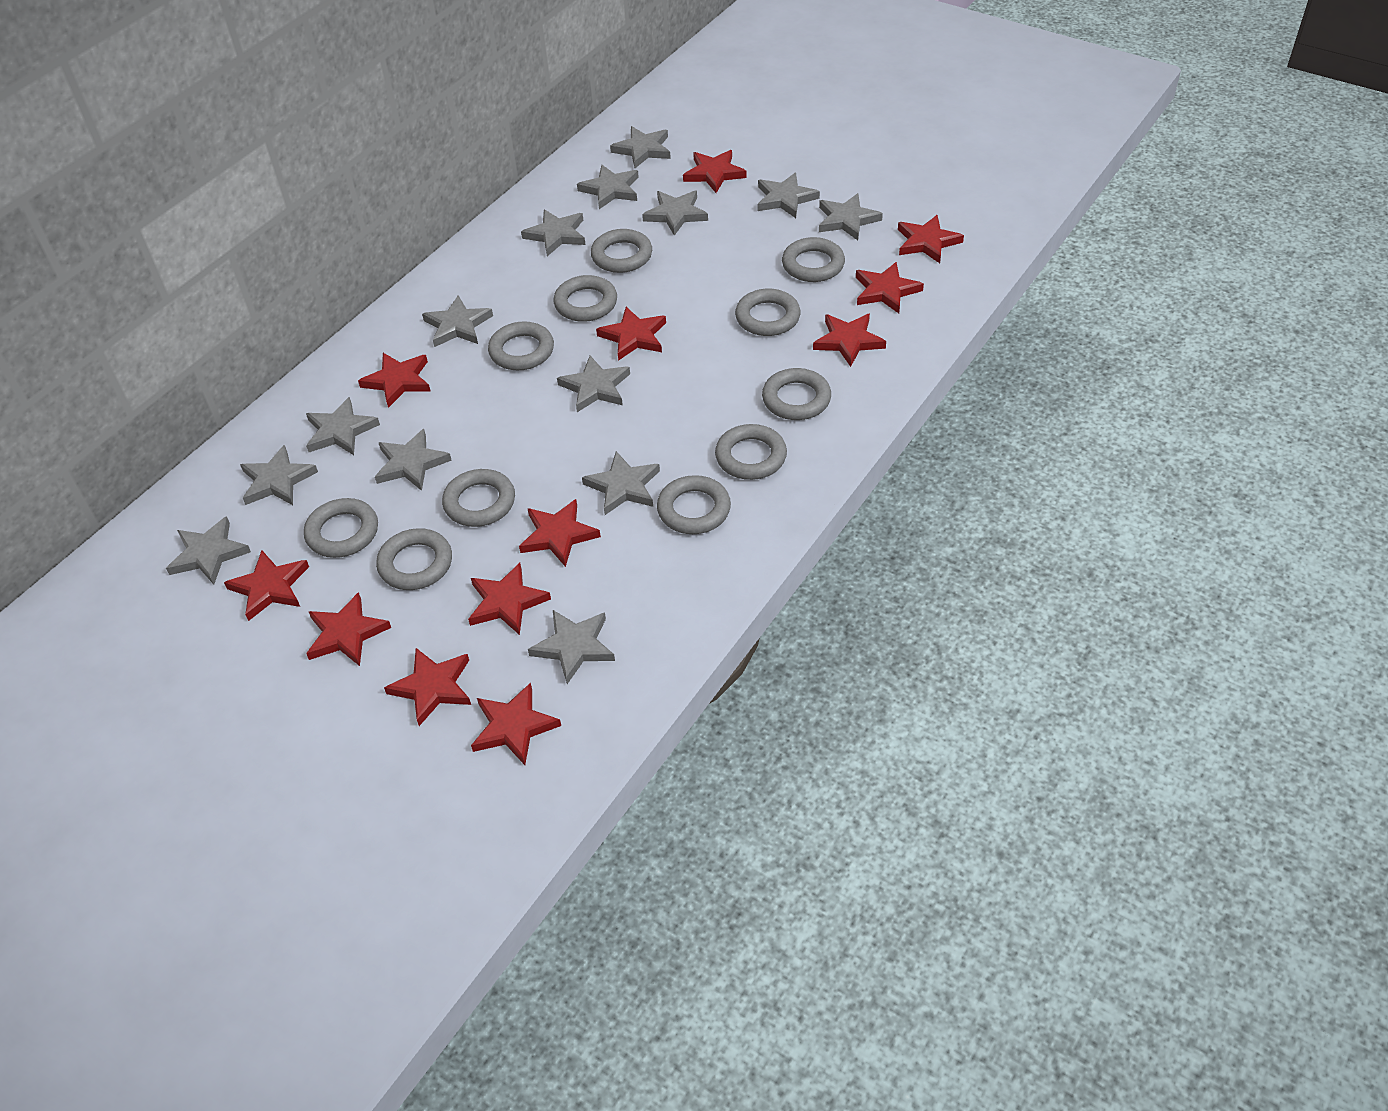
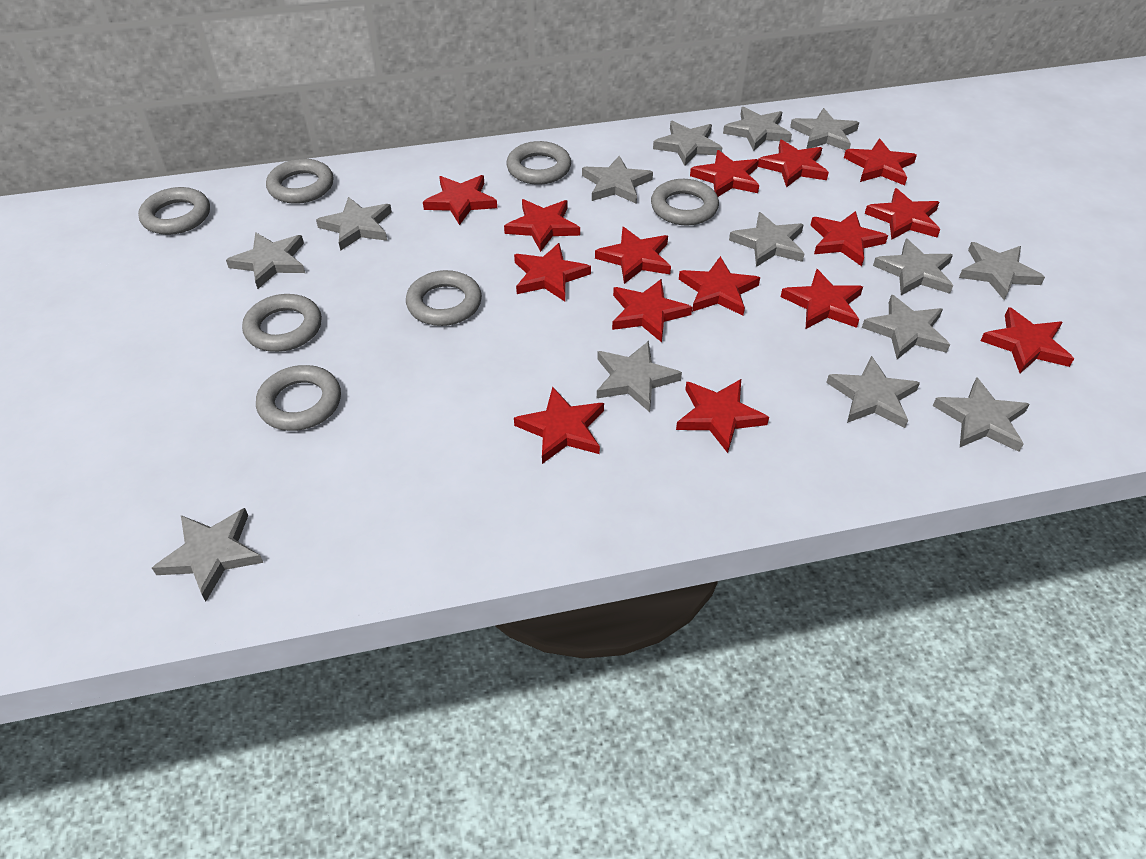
grey ring: 11 -> 7
red star: 12 -> 15

